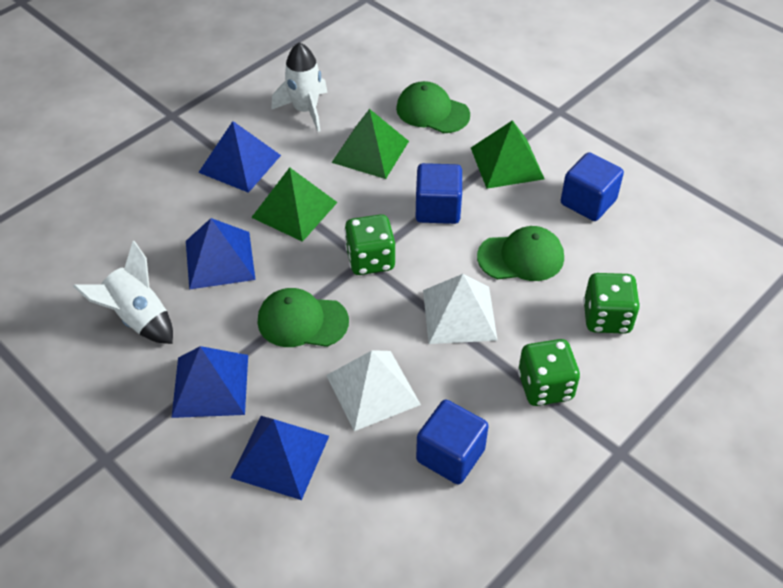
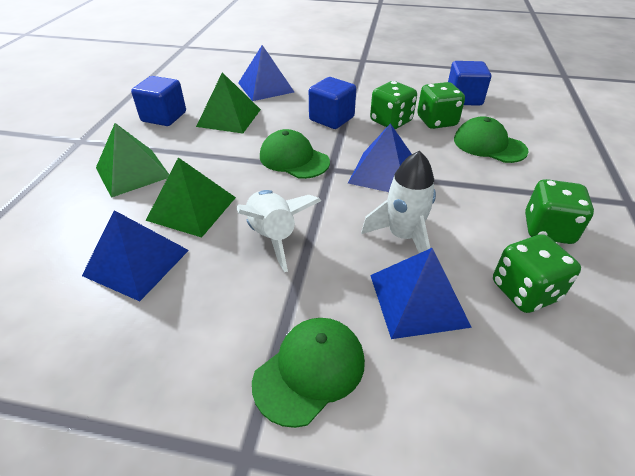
green dice: 3 -> 4
white pyramid: 2 -> 0

